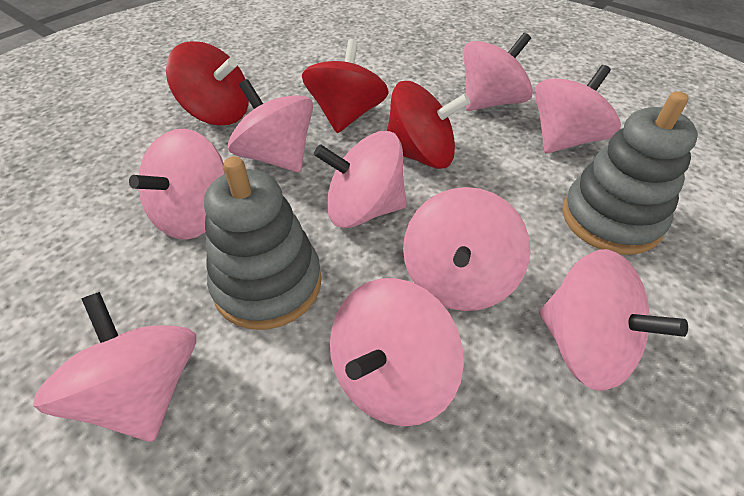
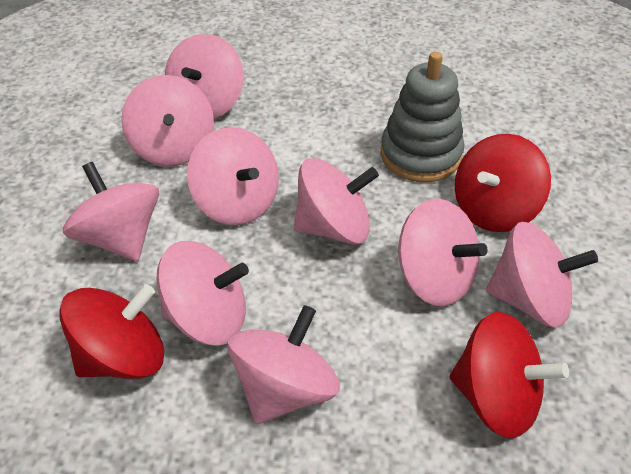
grey stacking toy: 2 -> 1

